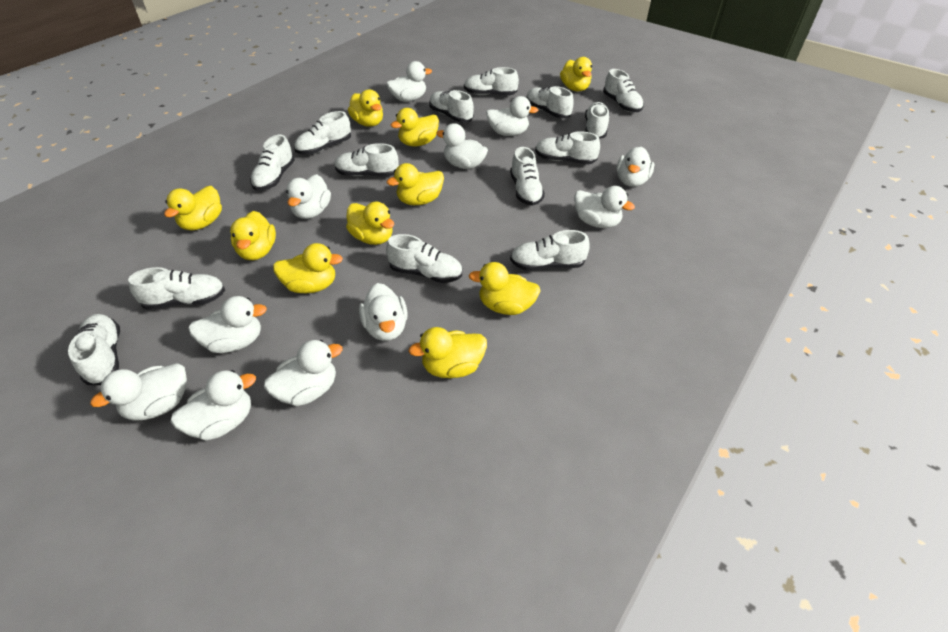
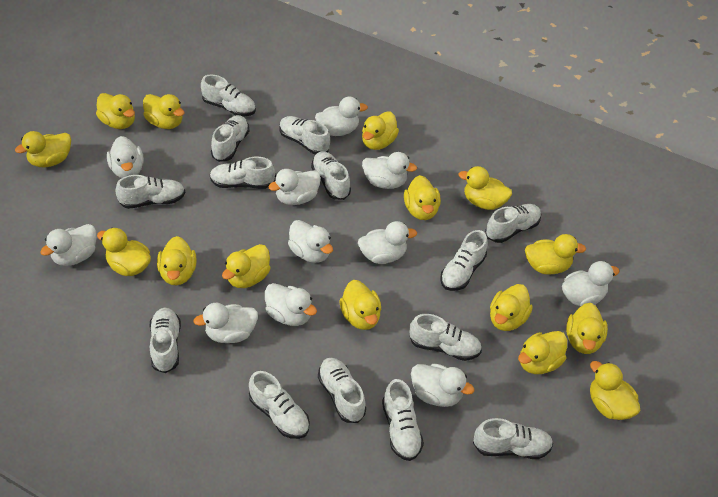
yellow duck: 10 -> 15

